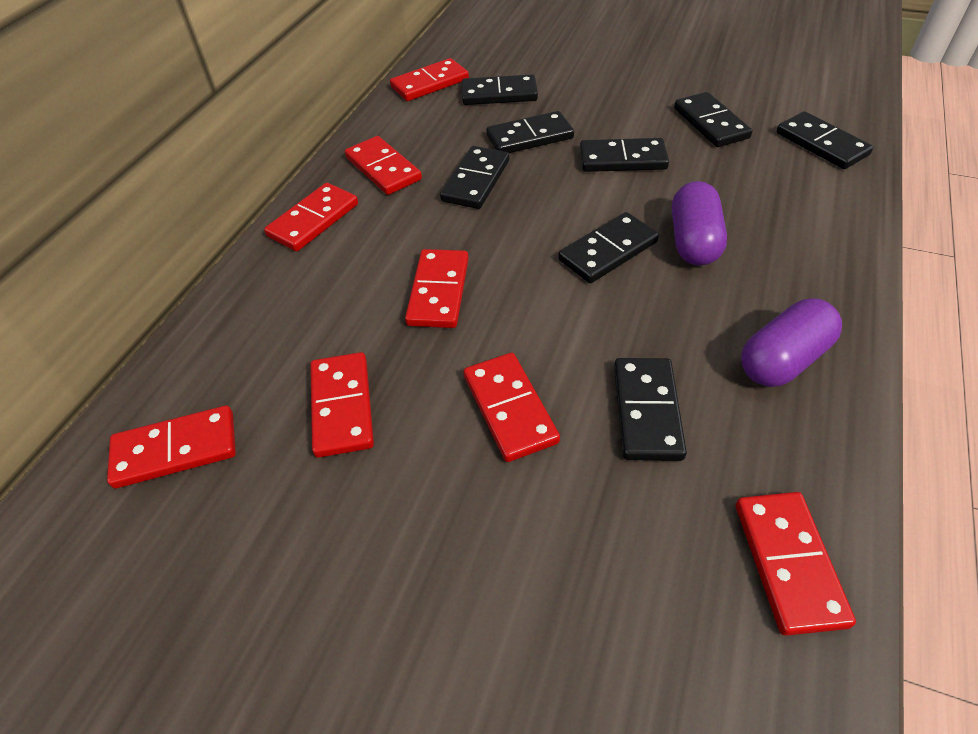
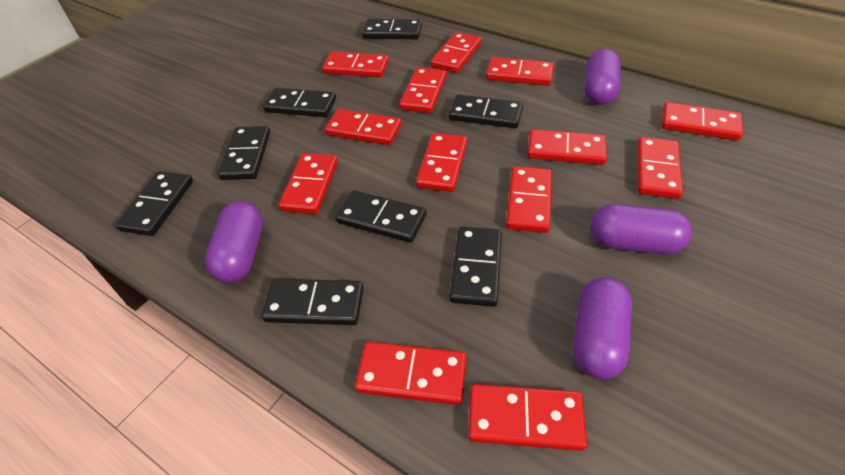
purple capsule: 2 -> 4
red domino: 8 -> 13

